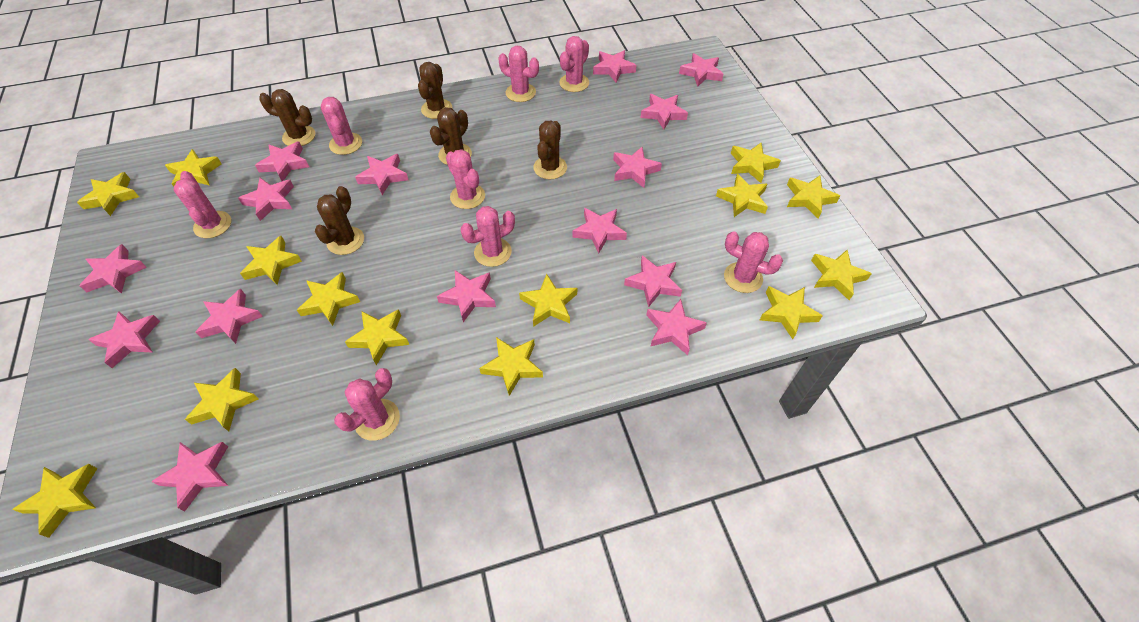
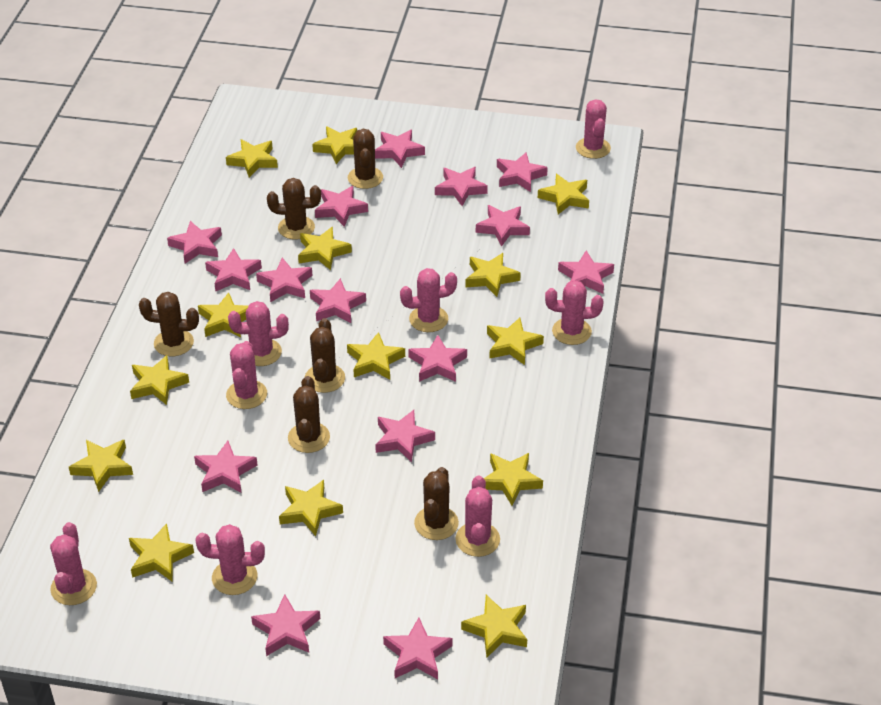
brown cactus: 5 -> 6

